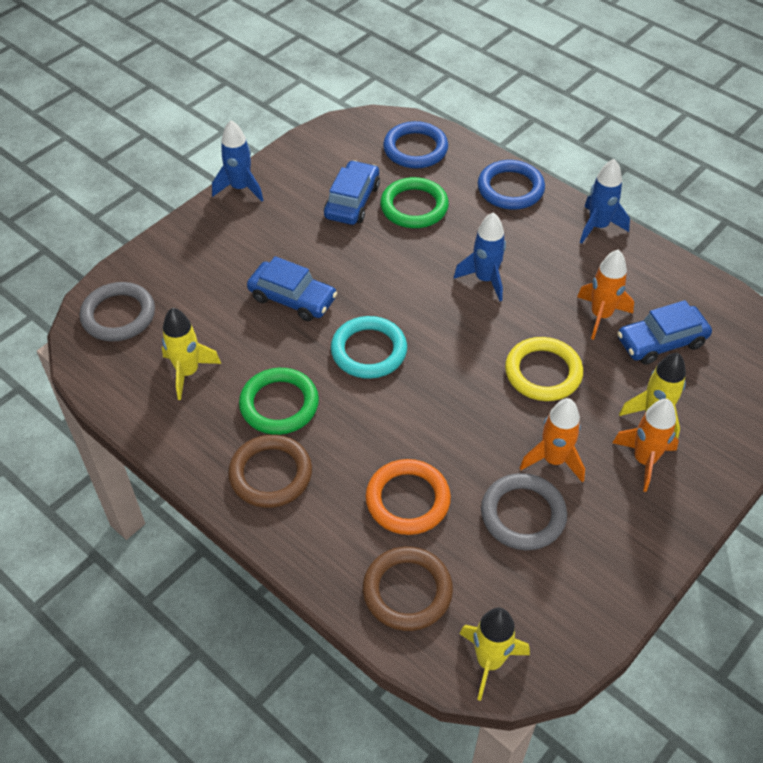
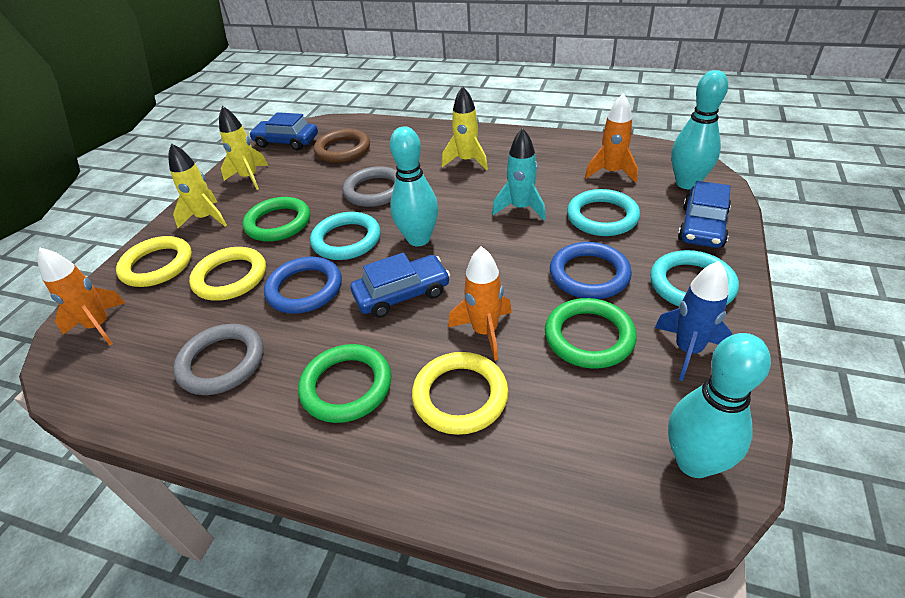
blue rocket: 3 -> 1
brown ring: 2 -> 1
green ring: 2 -> 3
orange ring: 1 -> 0
turquoise bowling pin: 0 -> 3
turquoise ring: 1 -> 3
turquoise rocket: 0 -> 1
yellow ring: 1 -> 3

